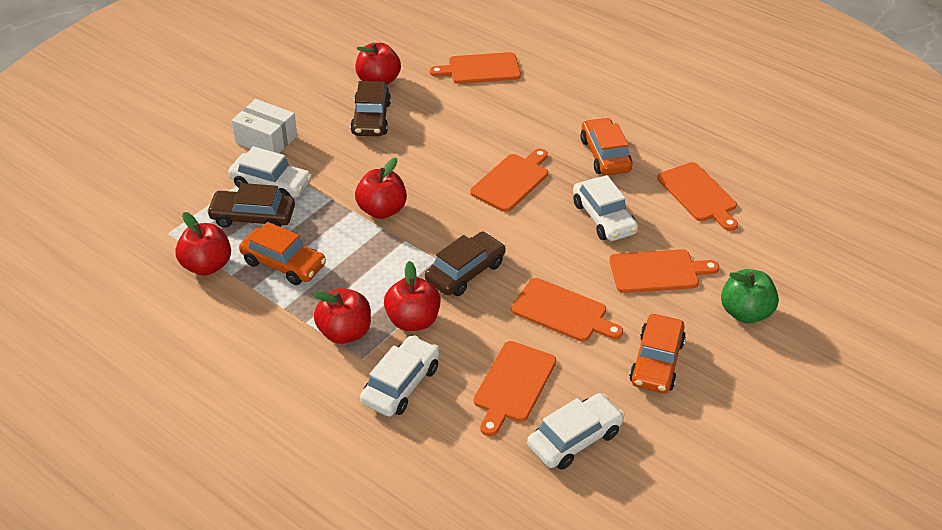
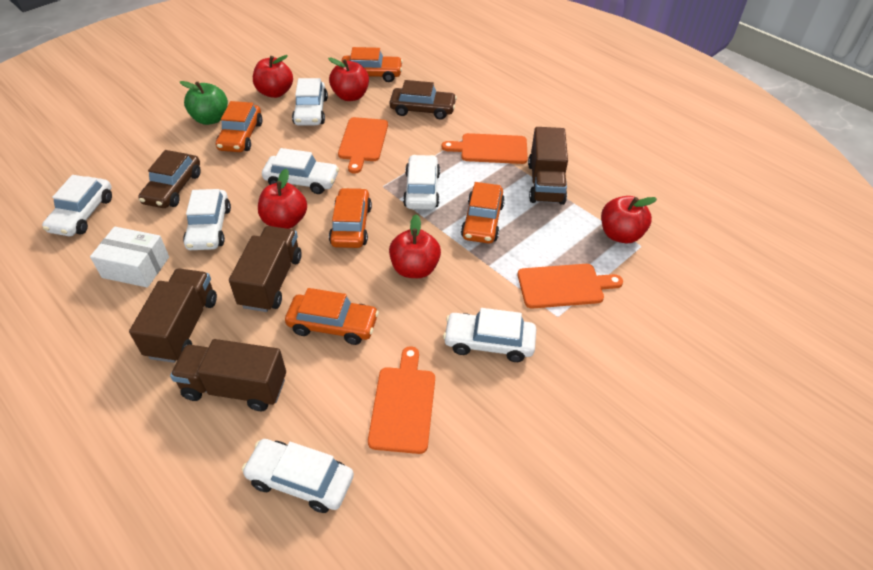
brown car: 3 -> 2
brown truck: 0 -> 4
orange car: 3 -> 5
orange cutting board: 6 -> 4
white car: 4 -> 7

